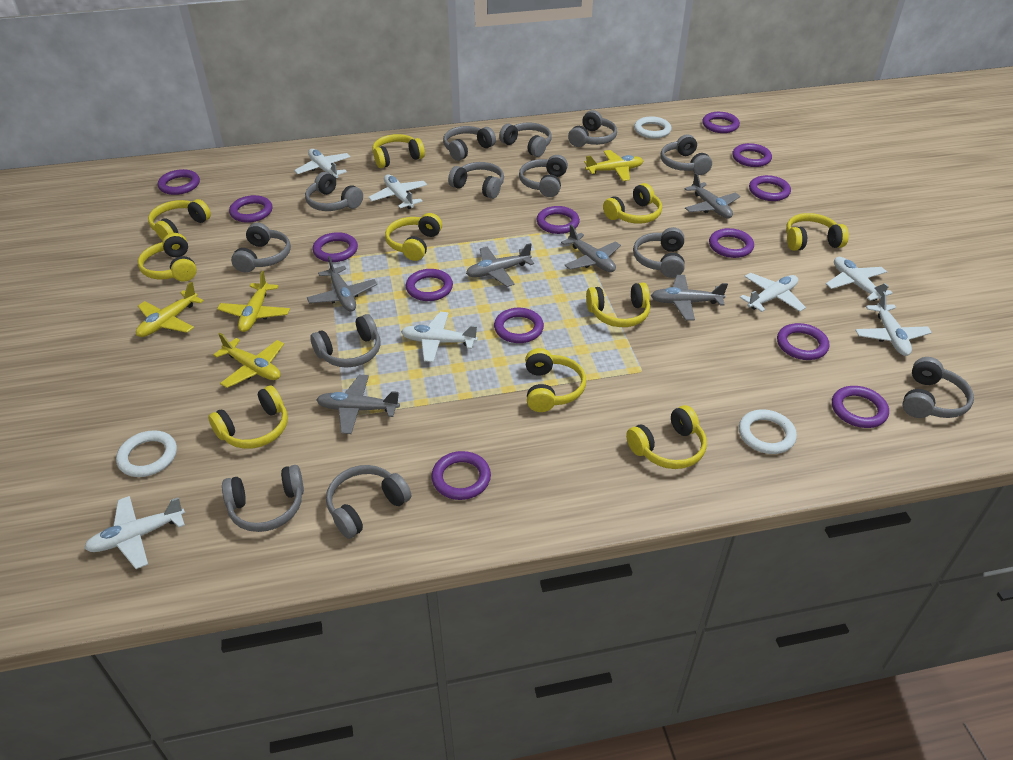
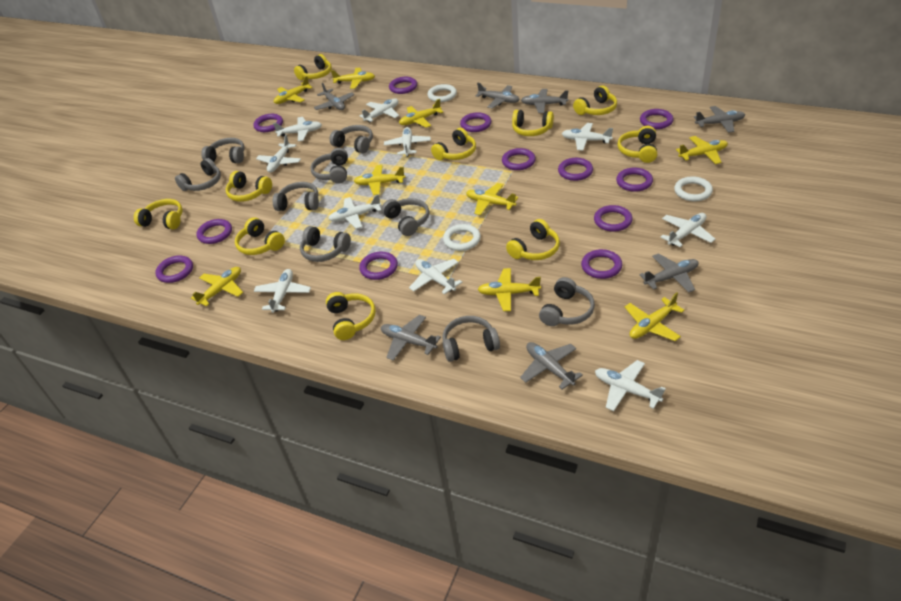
grey headphones: 13 -> 9
grey plane: 6 -> 7
purple ring: 13 -> 12
white plane: 7 -> 10
yellow plane: 4 -> 9

